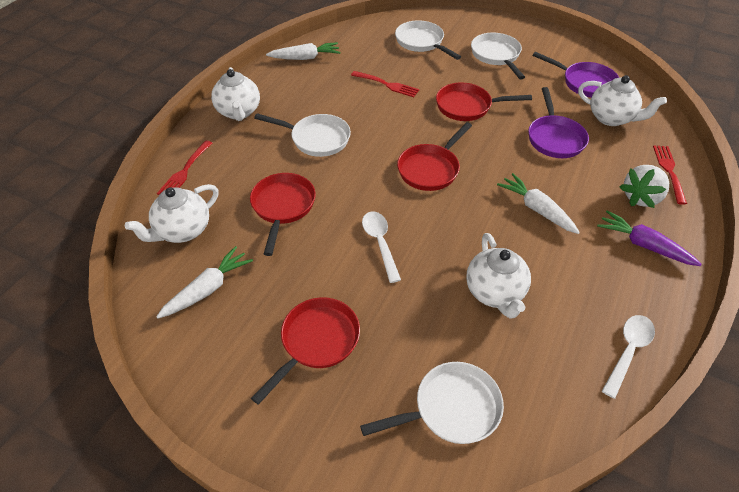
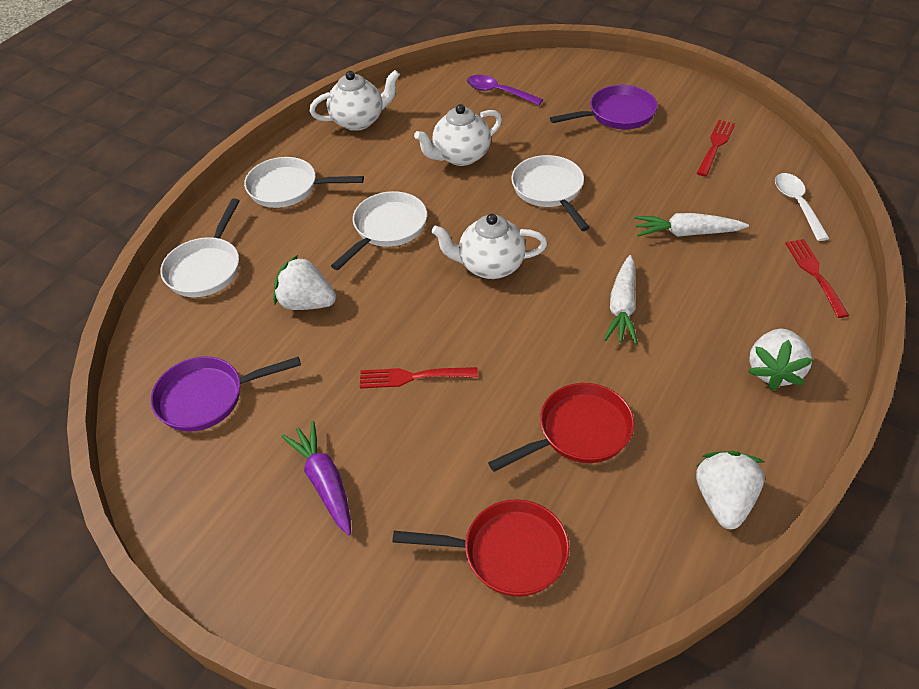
purple spoon: 0 -> 1
red pan: 4 -> 2
white carrot: 3 -> 2
white spoon: 2 -> 1
white strawberry: 1 -> 3
white teapot: 4 -> 3

